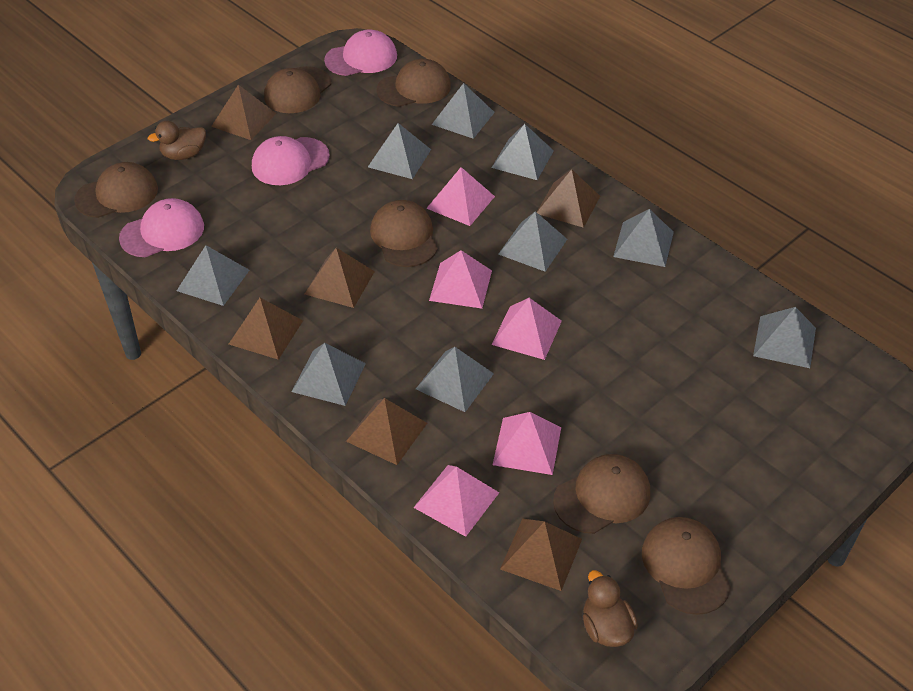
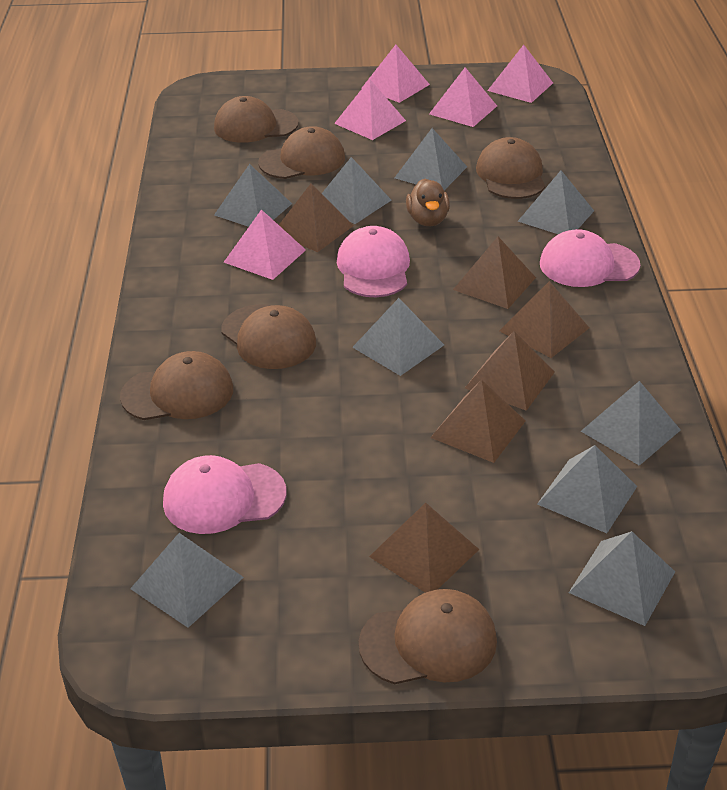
brown duck: 2 -> 1

